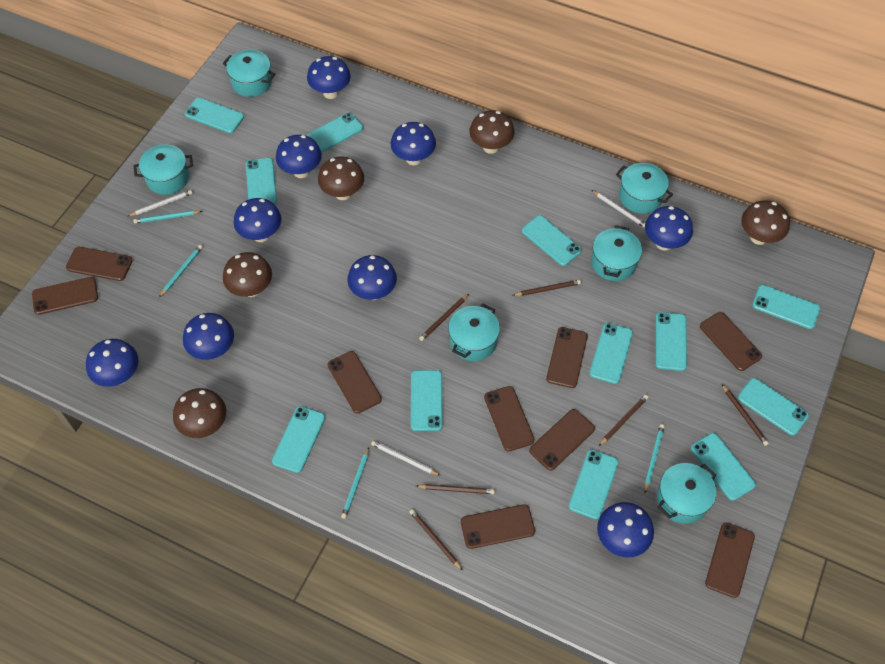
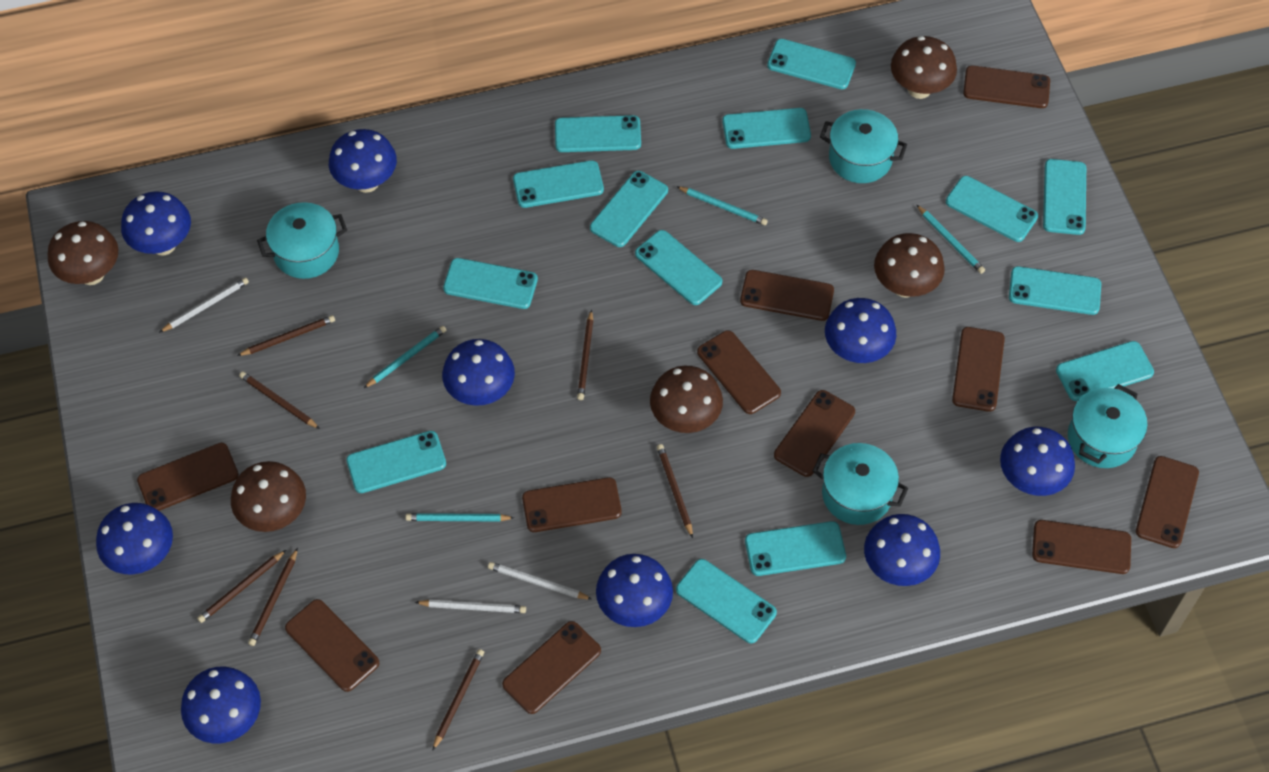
brown pencil: 6 -> 7
brown phone: 9 -> 11
turquoise phone: 12 -> 14
turquoise pot: 6 -> 4

